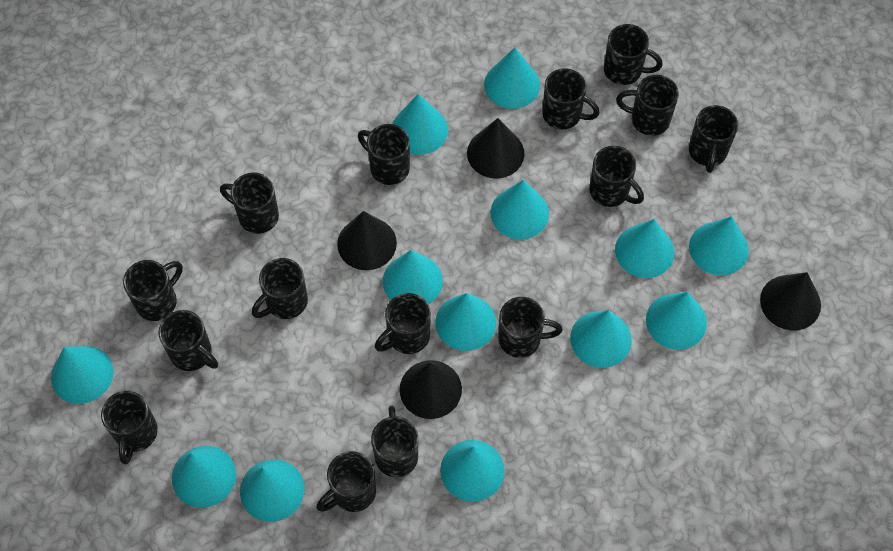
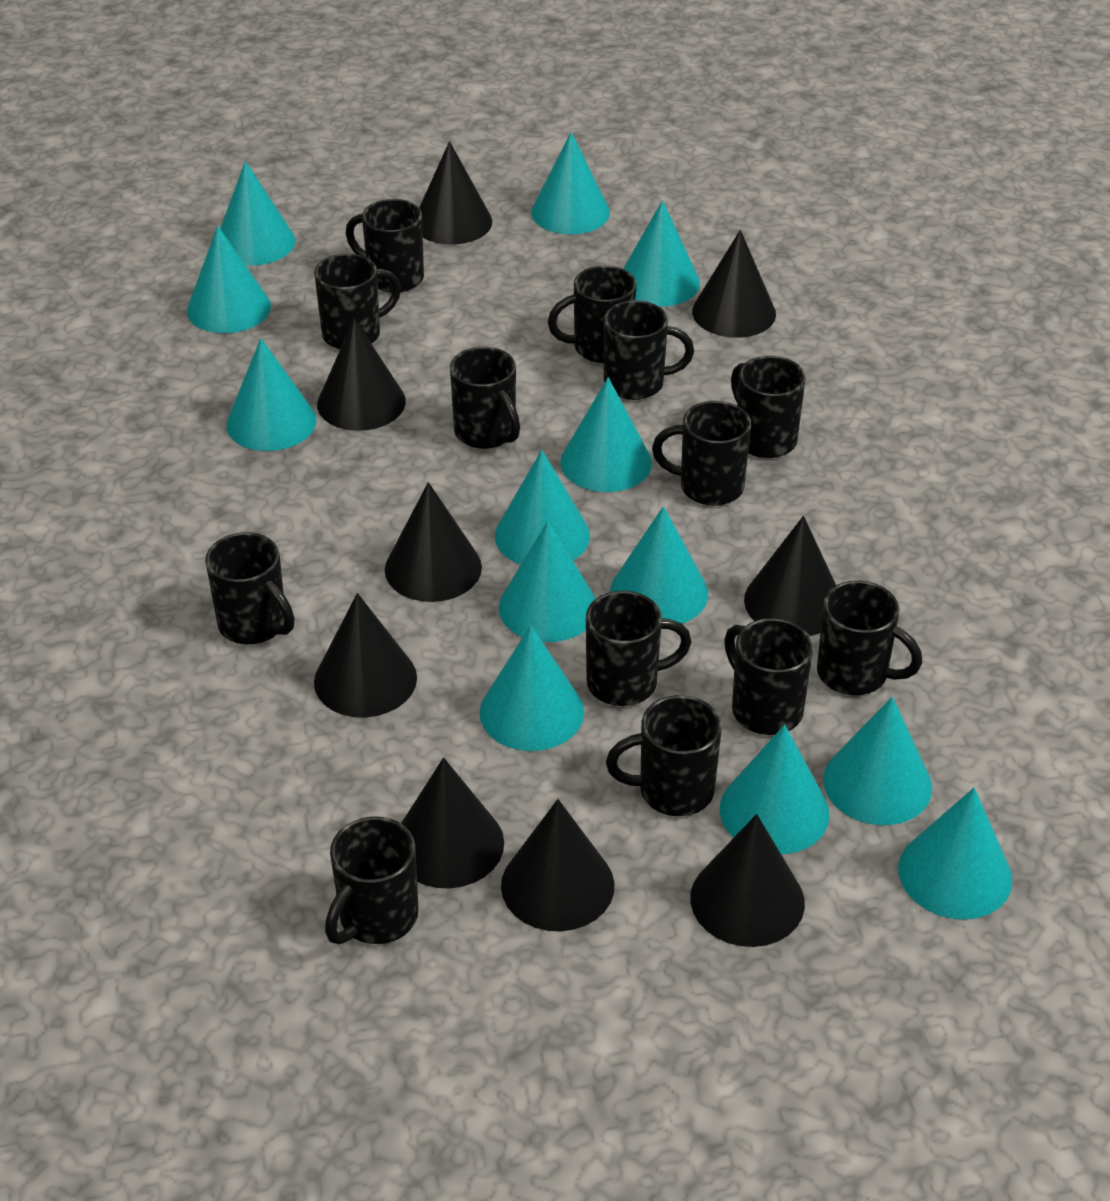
black cone: 4 -> 9
black mug: 15 -> 13

